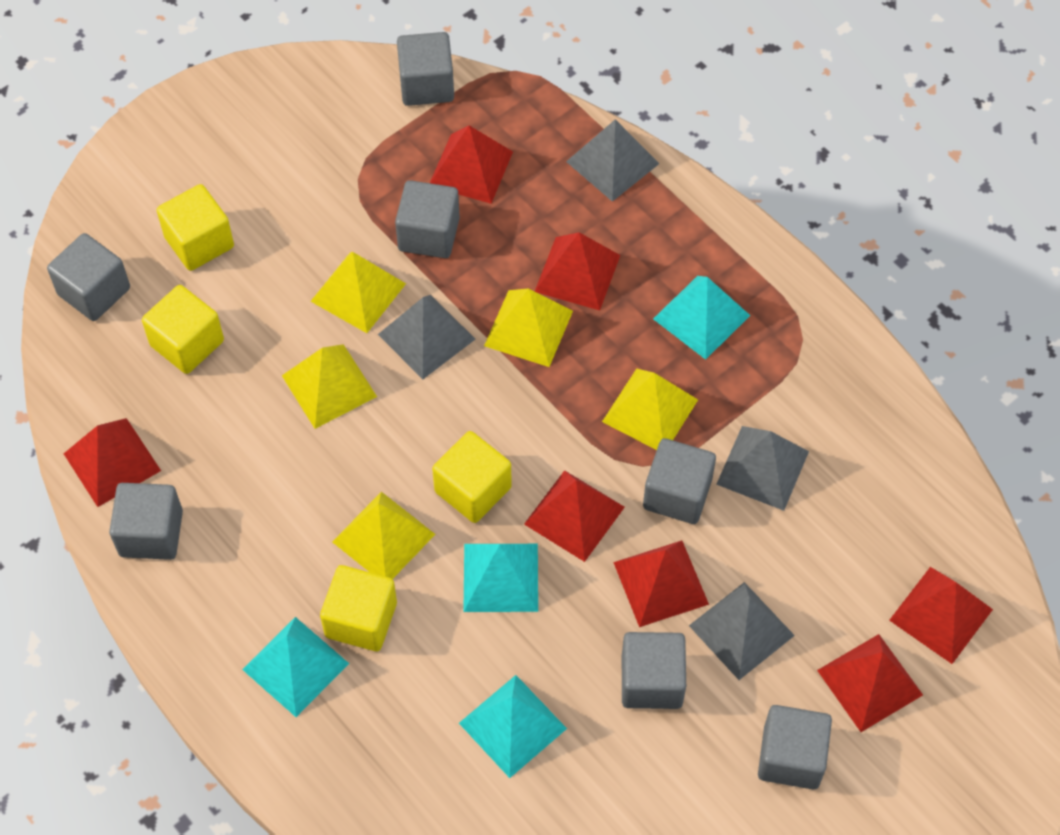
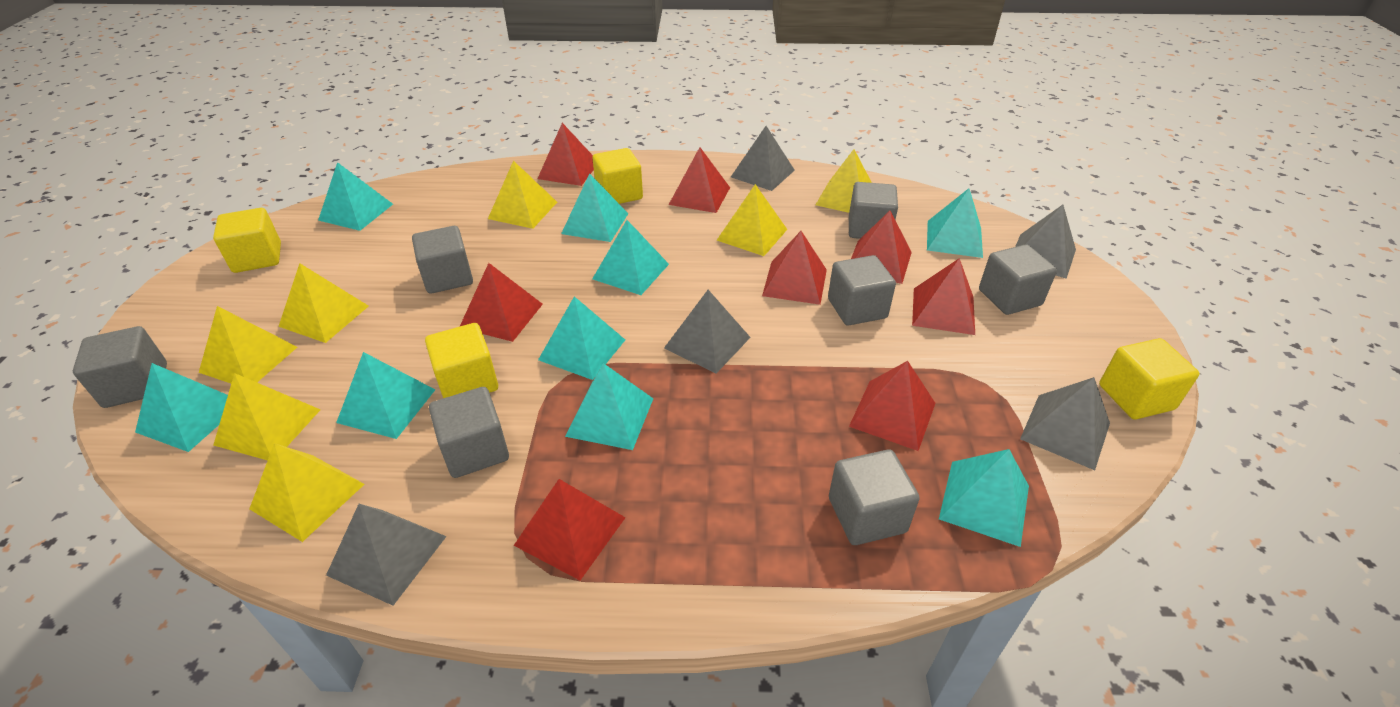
grey pyramid: 4 -> 5
red pyramid: 7 -> 8
turquoise pyramid: 4 -> 9
yellow pyramid: 5 -> 7

